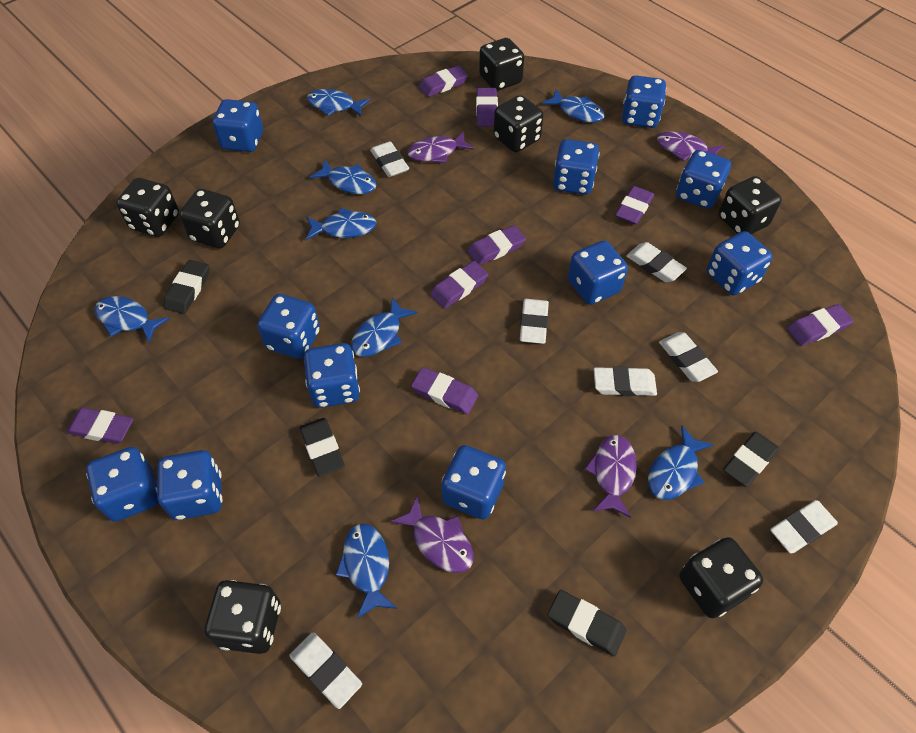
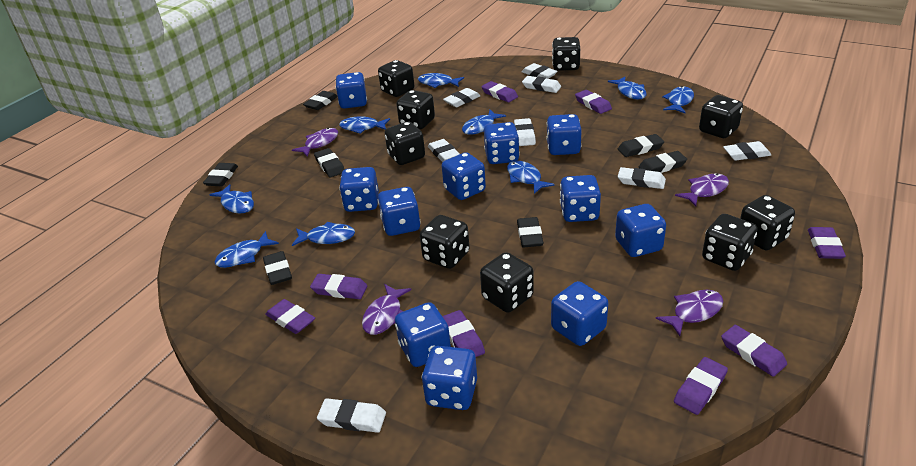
black dice: 7 -> 9
black eraser: 4 -> 7
blue fish: 8 -> 9
white eraser: 7 -> 8

